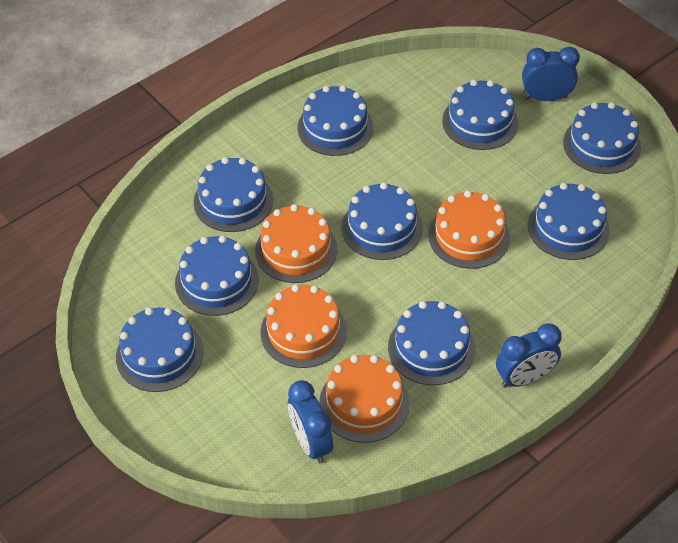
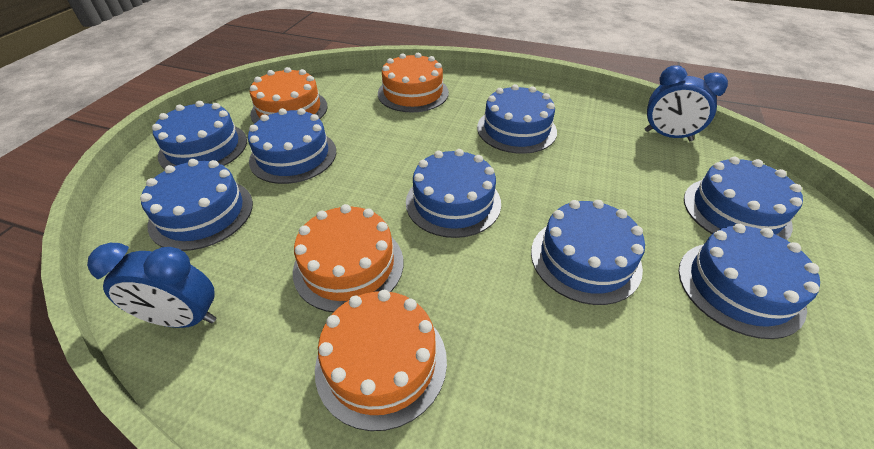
blue cake: 9 -> 8
blue clock: 3 -> 2

